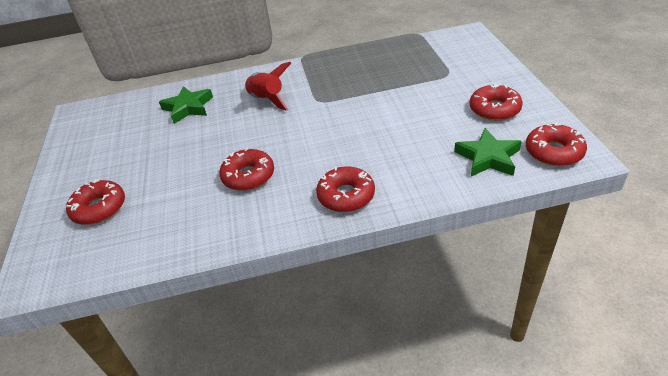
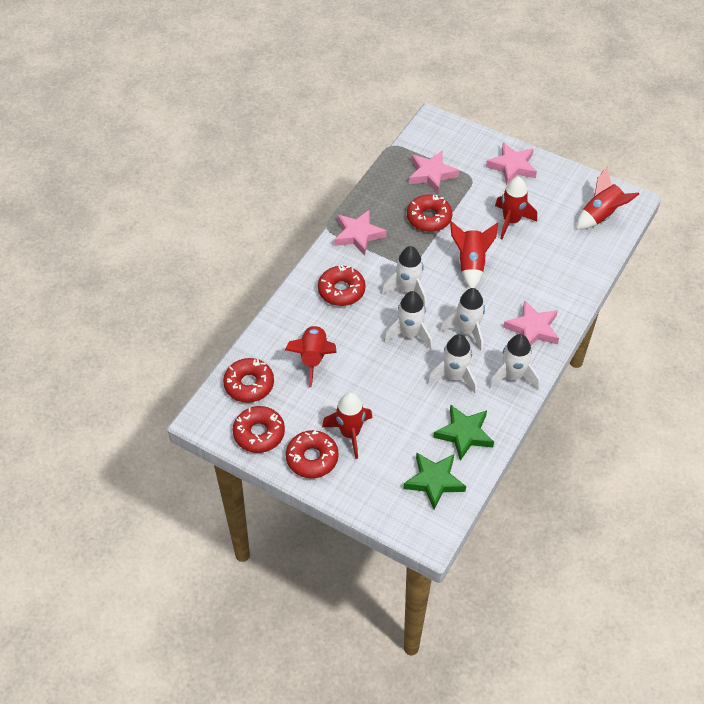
pink star: 0 -> 4
red rocket: 1 -> 5
white rocket: 0 -> 5

